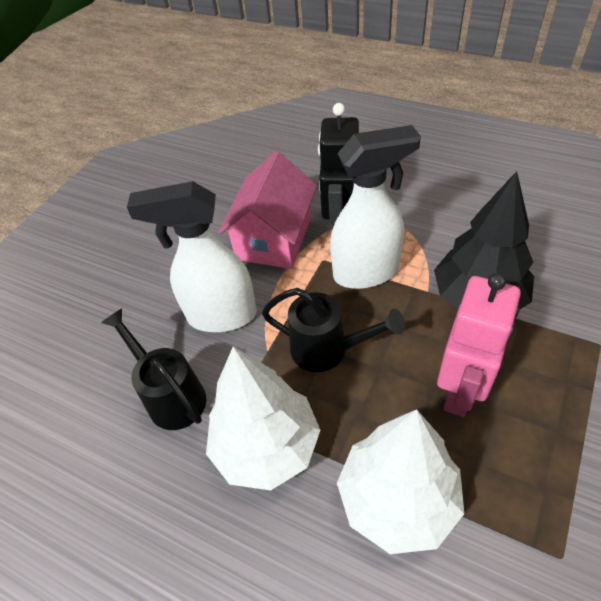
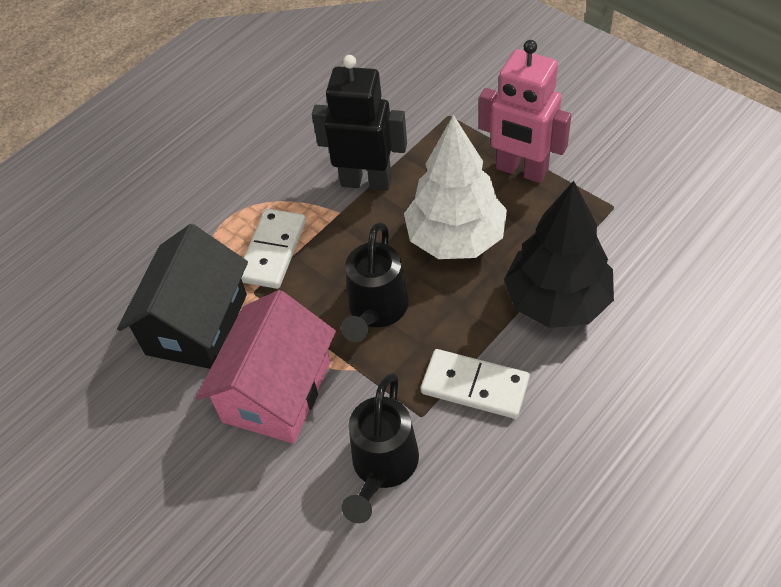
black house: 0 -> 1
white domino: 0 -> 2
white spray bottle: 2 -> 0
white tree: 2 -> 1

